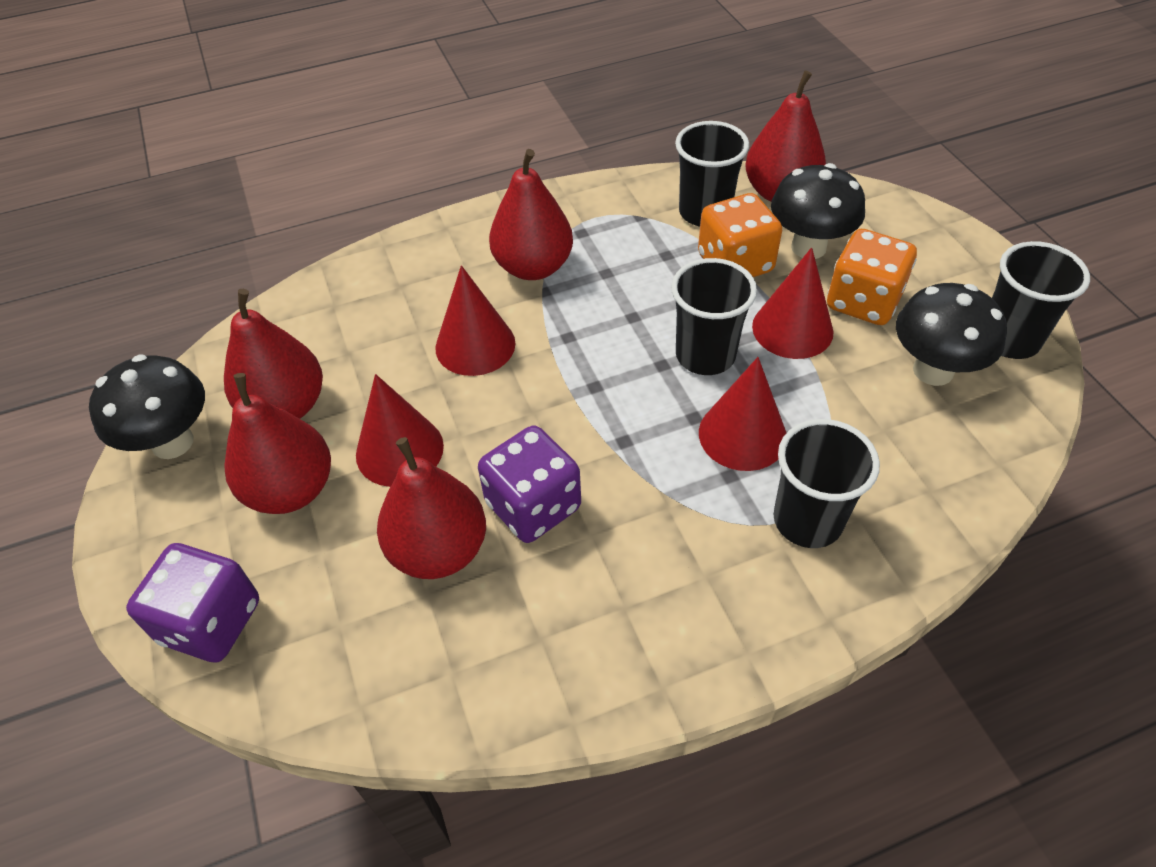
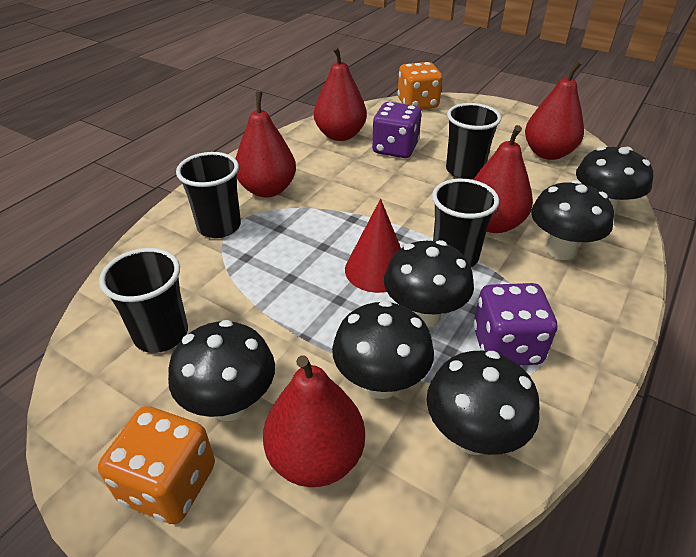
black mushroom: 3 -> 6
red cone: 4 -> 1

